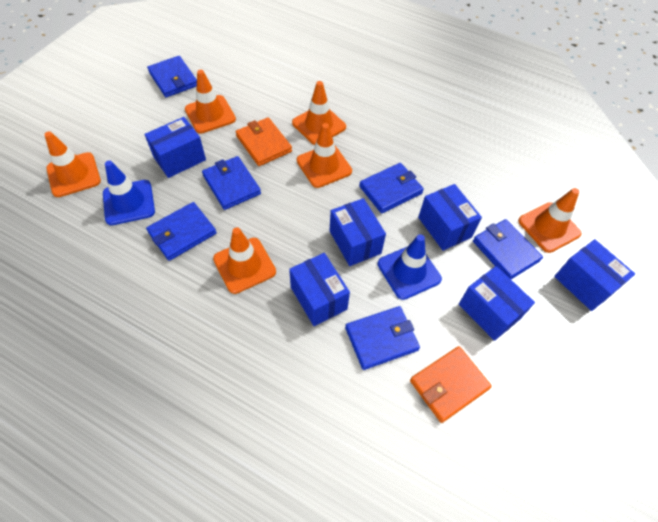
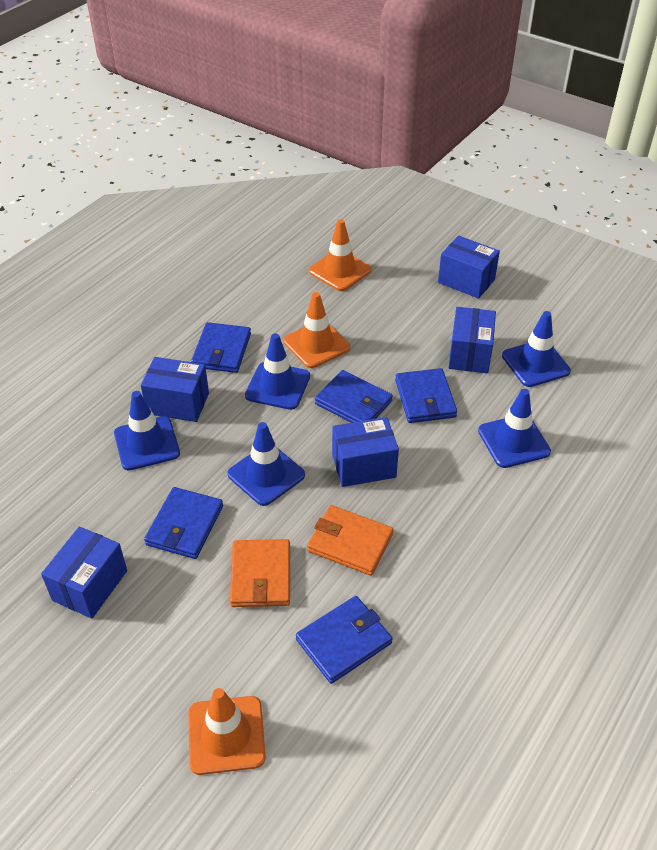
blue box: 6 -> 5
blue traffic cone: 2 -> 5
blue wallet: 6 -> 5
orange traffic cone: 6 -> 3

